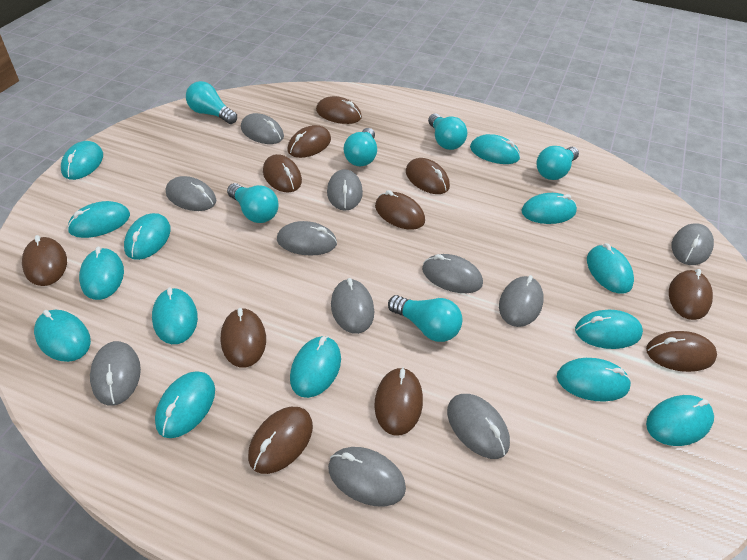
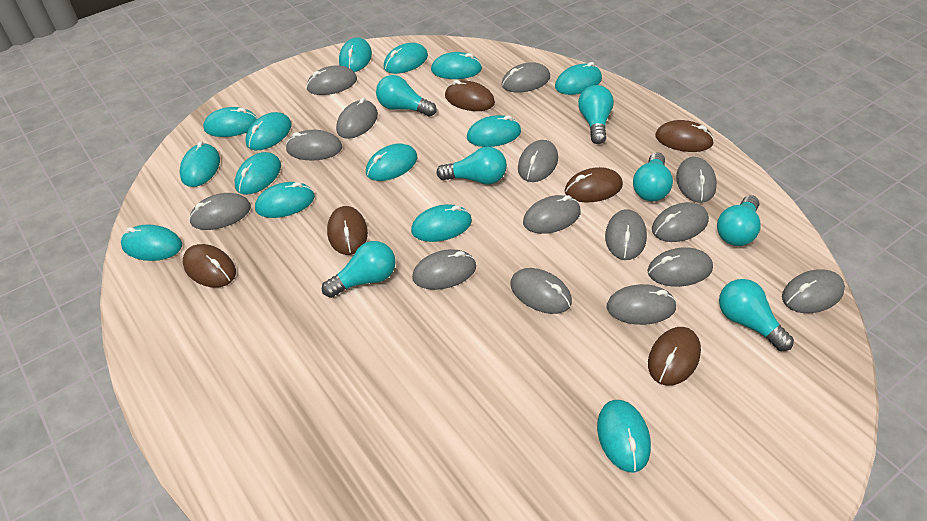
brown mouse: 11 -> 6
grey mouse: 11 -> 15
turquoise light bulb: 6 -> 7

